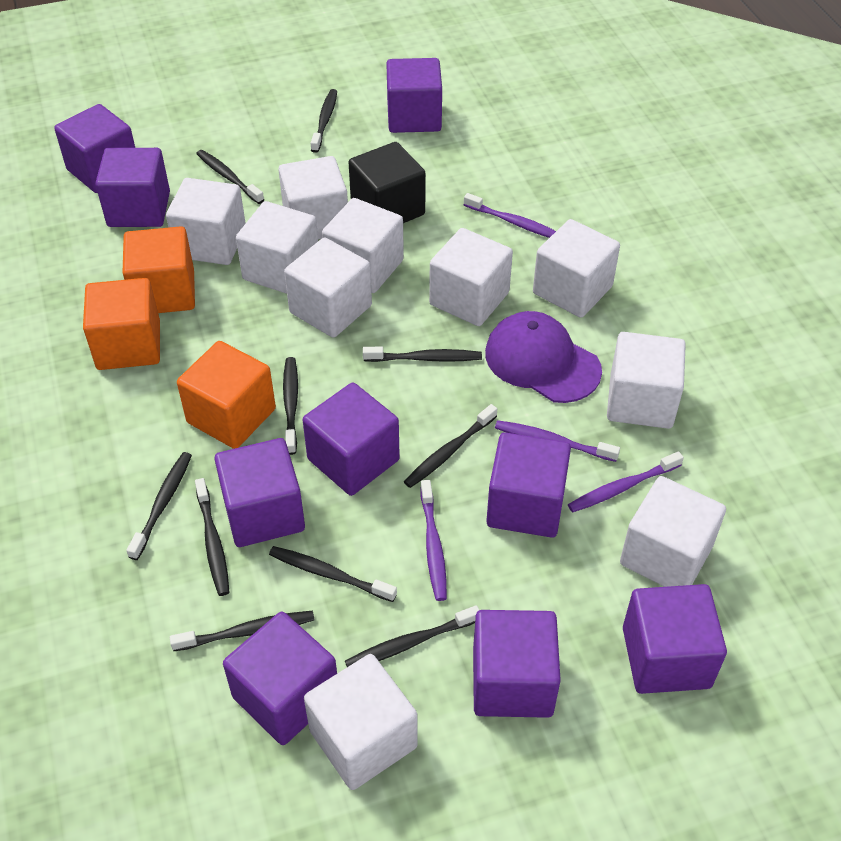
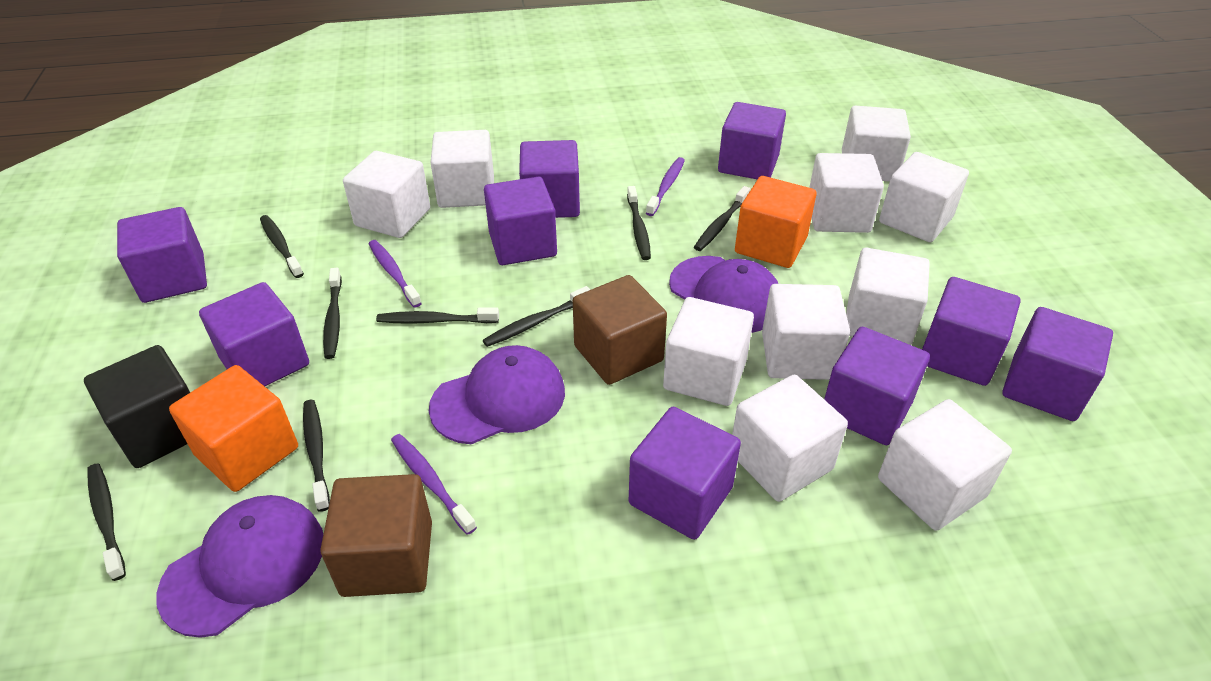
black toothbrush: 10 -> 8
brown cube: 0 -> 2
orange cube: 3 -> 2
purple cap: 1 -> 3
purple toothbrush: 4 -> 3

